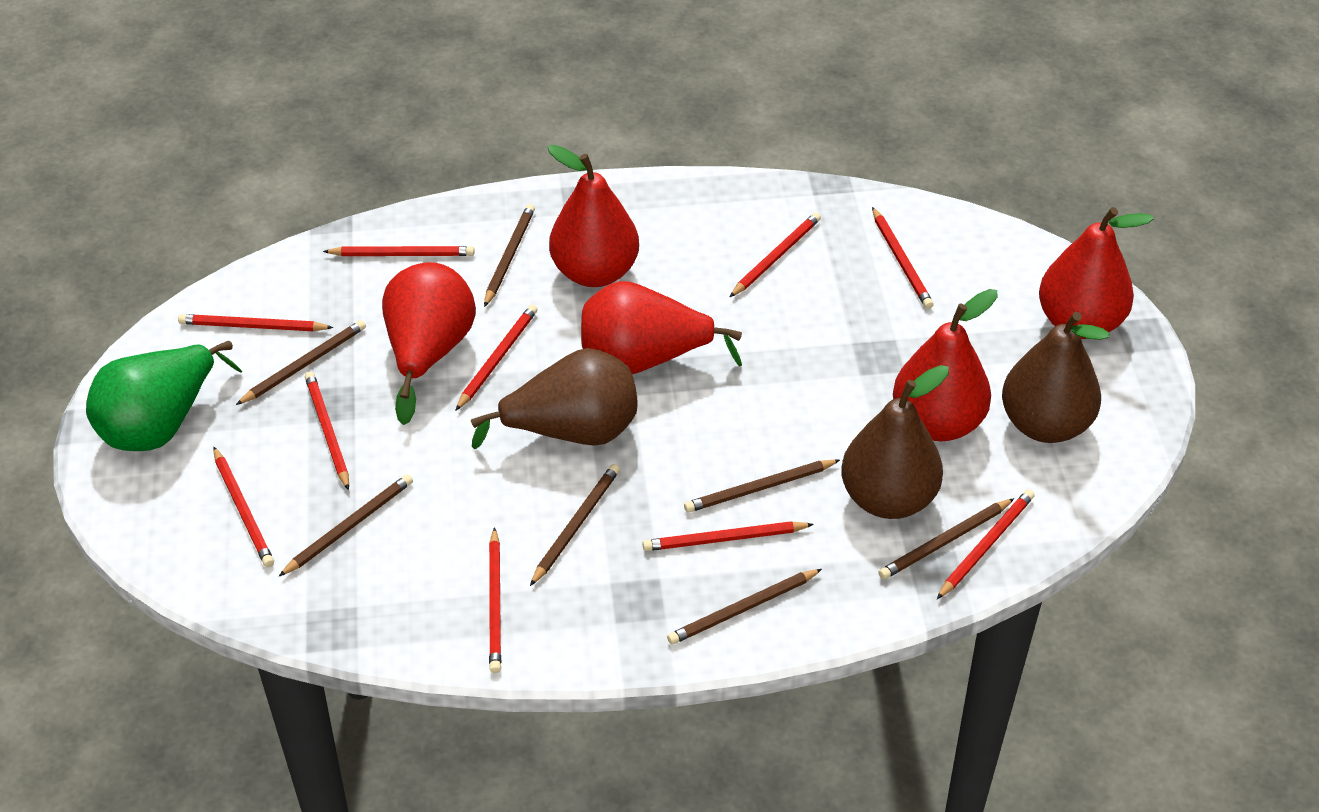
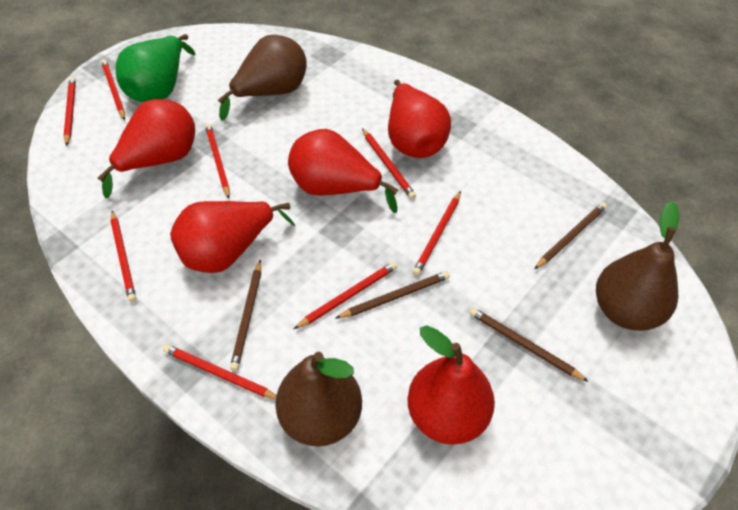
brown pencil: 7 -> 4
red pencil: 10 -> 8

